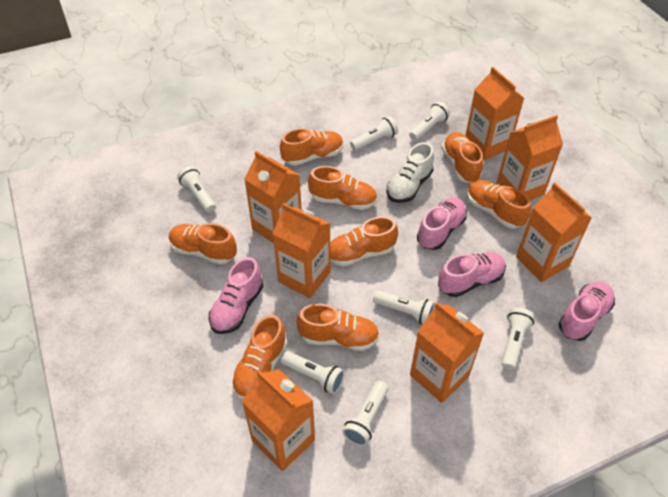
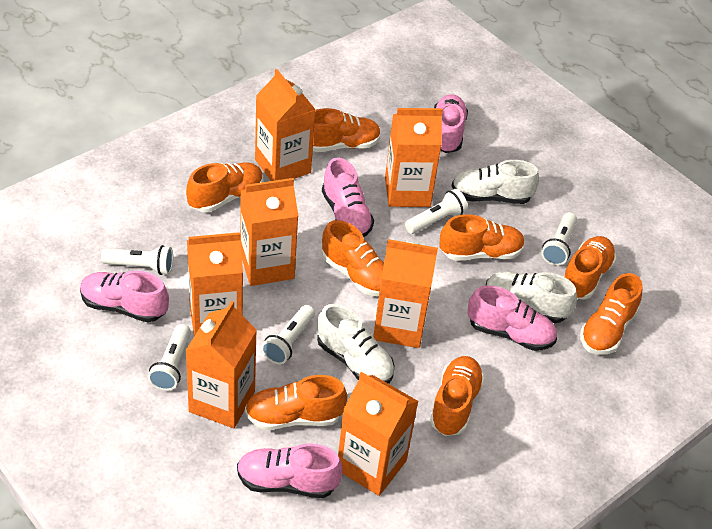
pink shoe: 4 -> 5
white flashlight: 7 -> 5
white shoe: 1 -> 3

